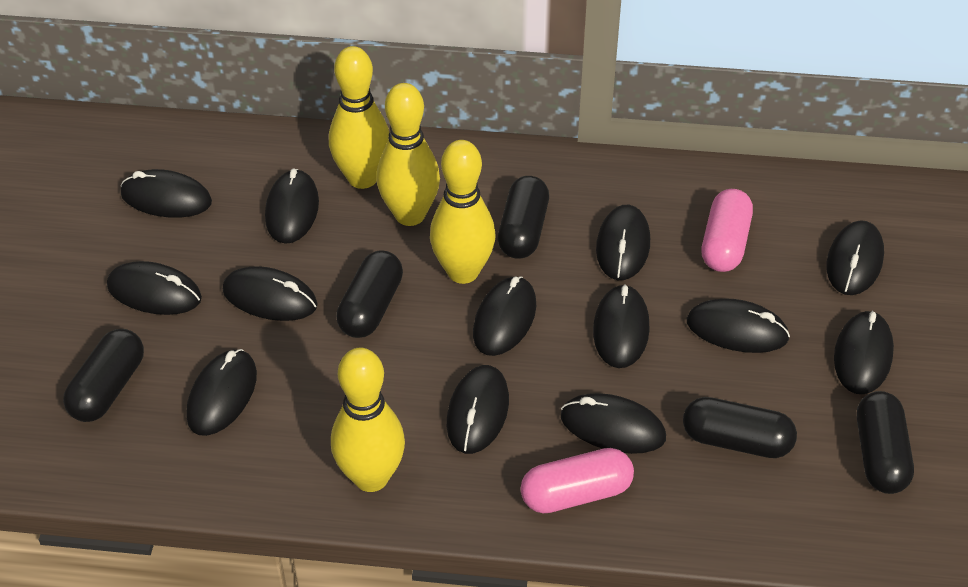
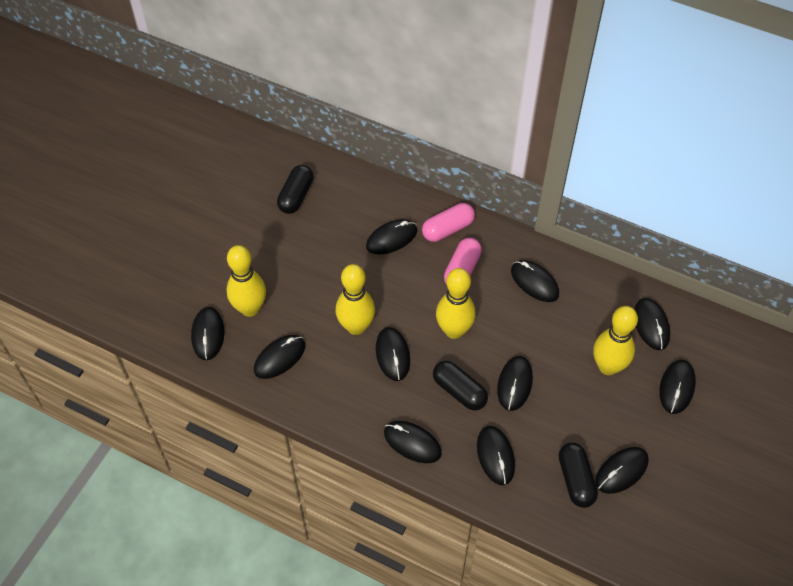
black capsule: 5 -> 3
black mouse: 13 -> 11

